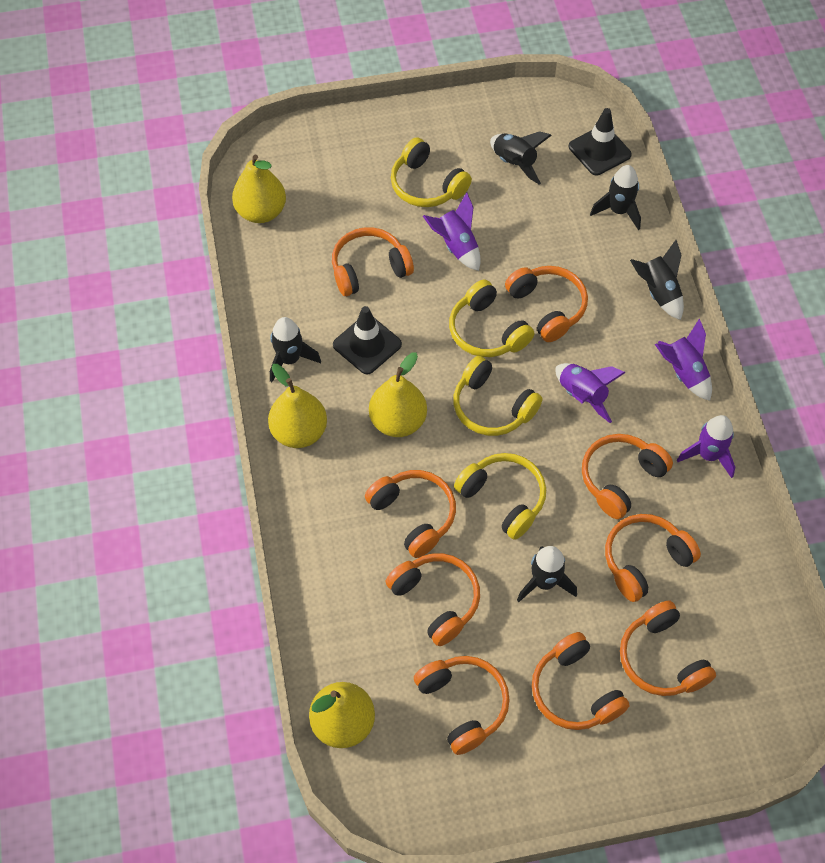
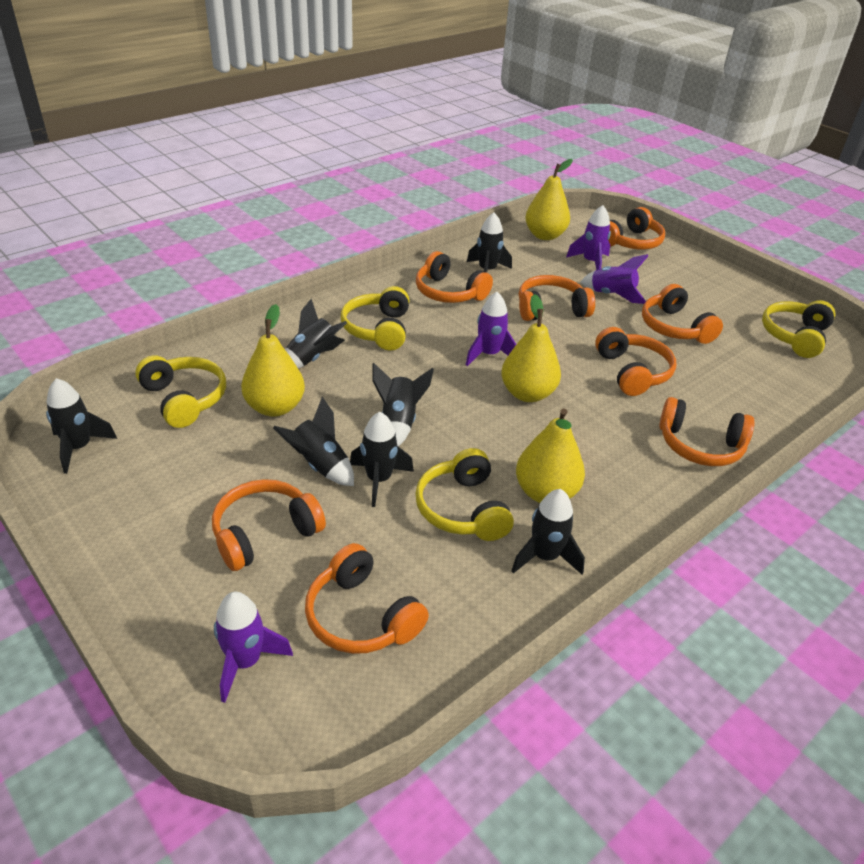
black rocket: 5 -> 7
black traffic cone: 2 -> 0
orange headphones: 9 -> 8

